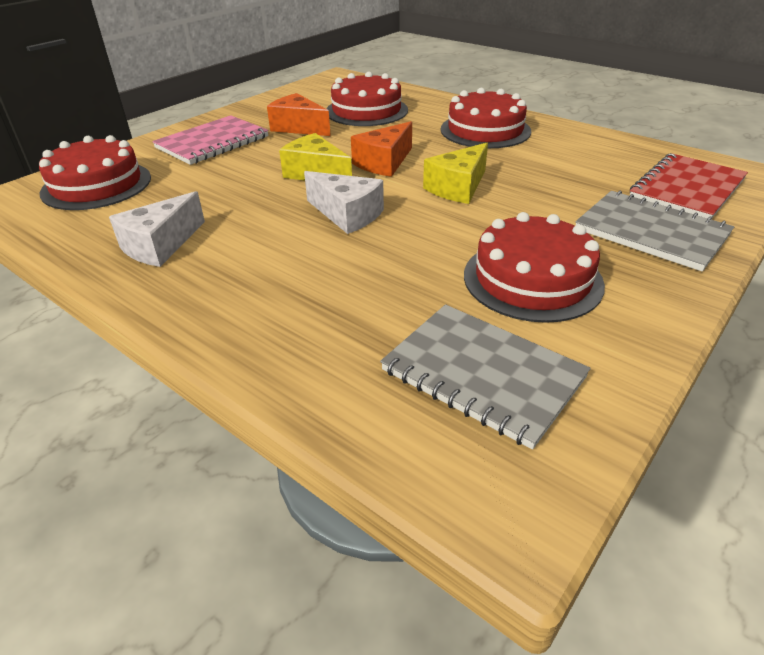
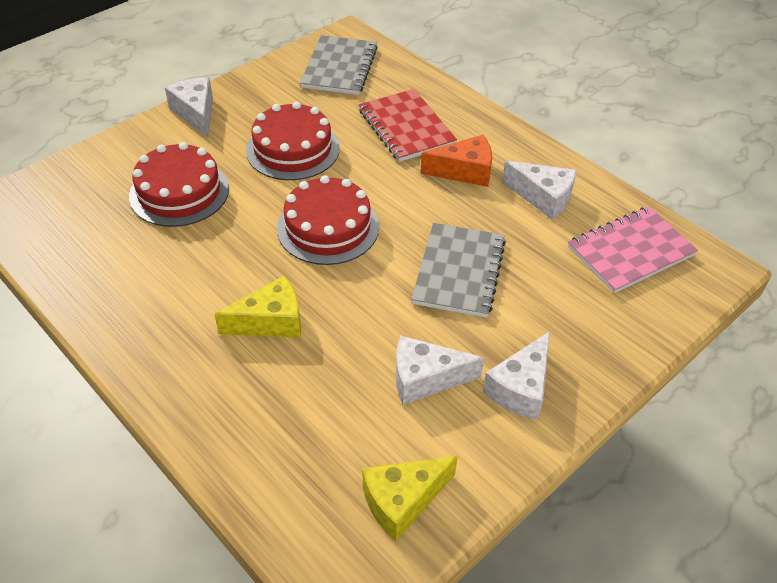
orange cheese: 2 -> 1
red cake: 4 -> 3
white cheese: 2 -> 4

